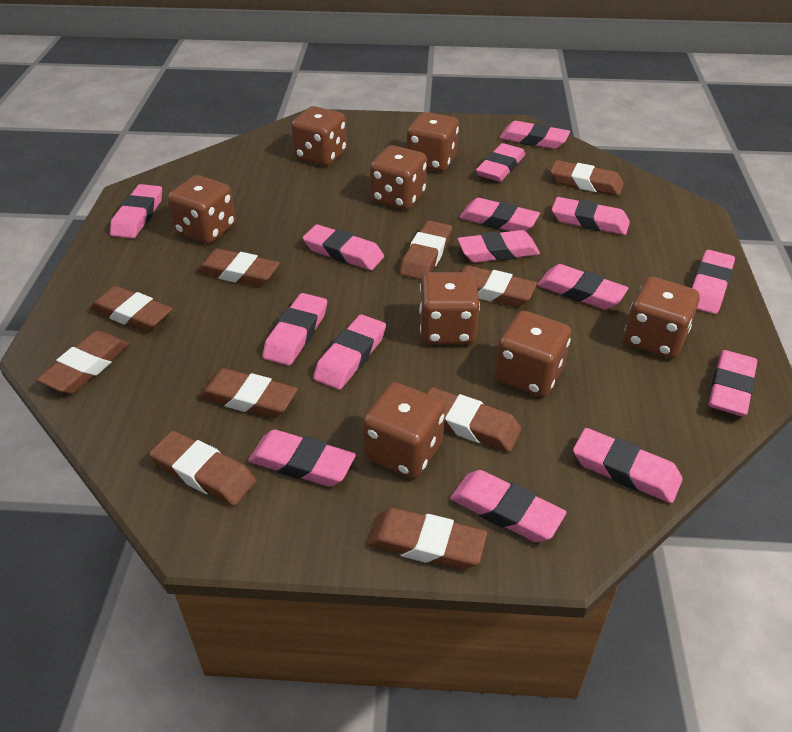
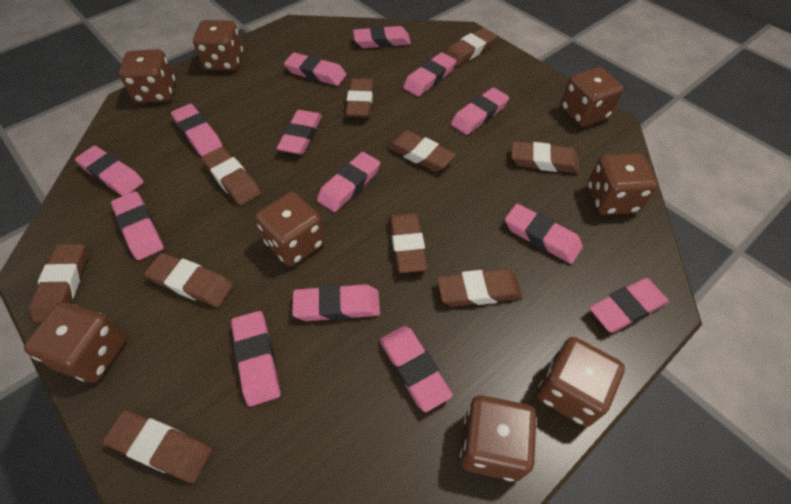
pink eraser: 15 -> 14

